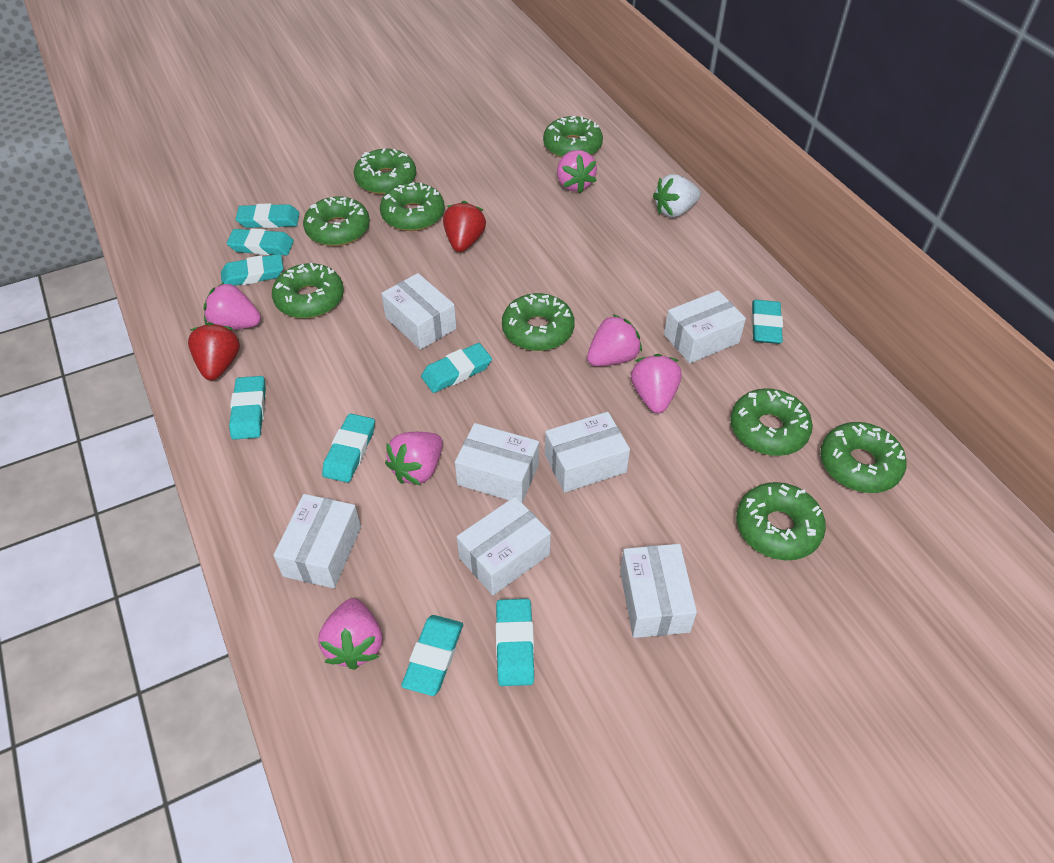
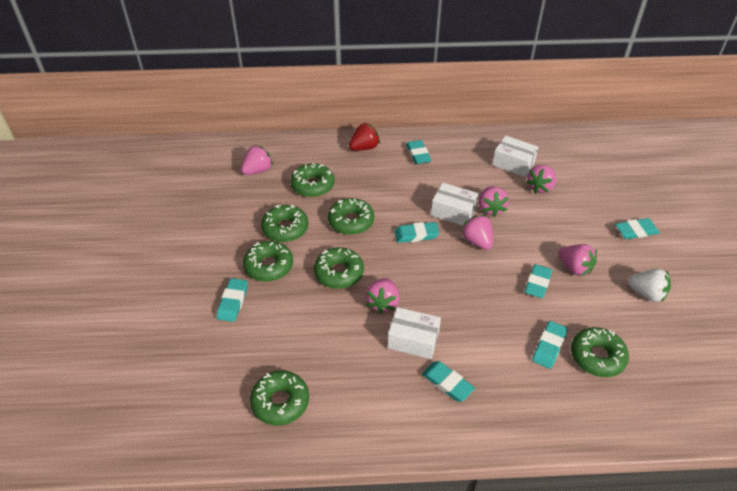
green donut: 9 -> 7
red strawberry: 2 -> 1
turquoise eraser: 9 -> 7
white box: 7 -> 3

